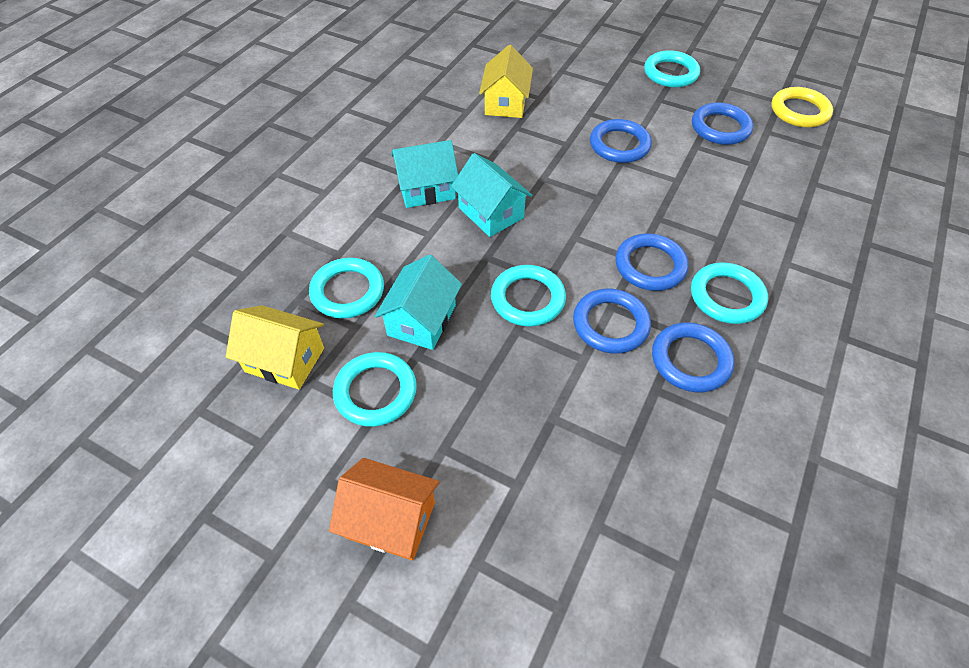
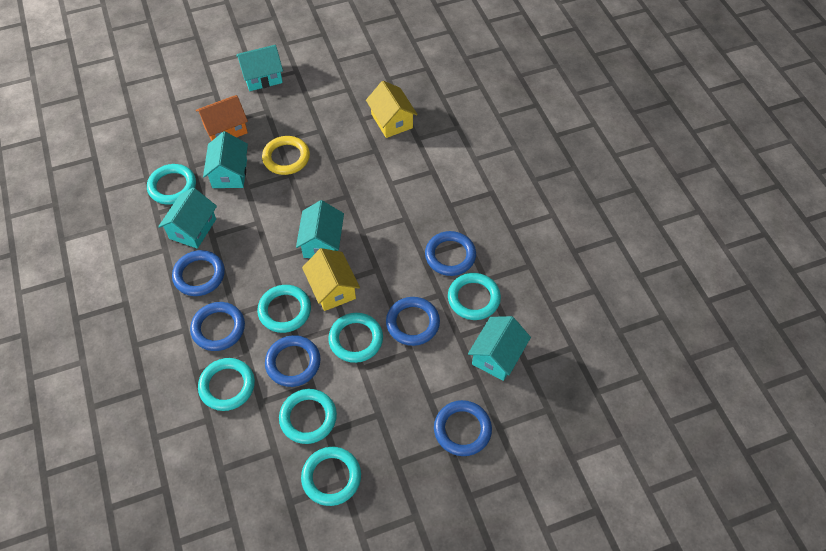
blue ring: 5 -> 6
turquoise house: 3 -> 5
turquoise ring: 5 -> 7

